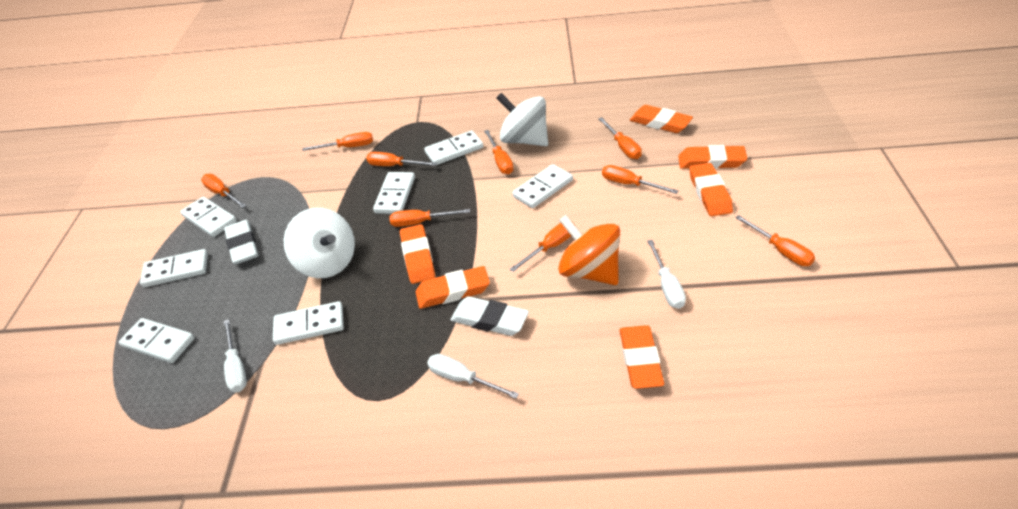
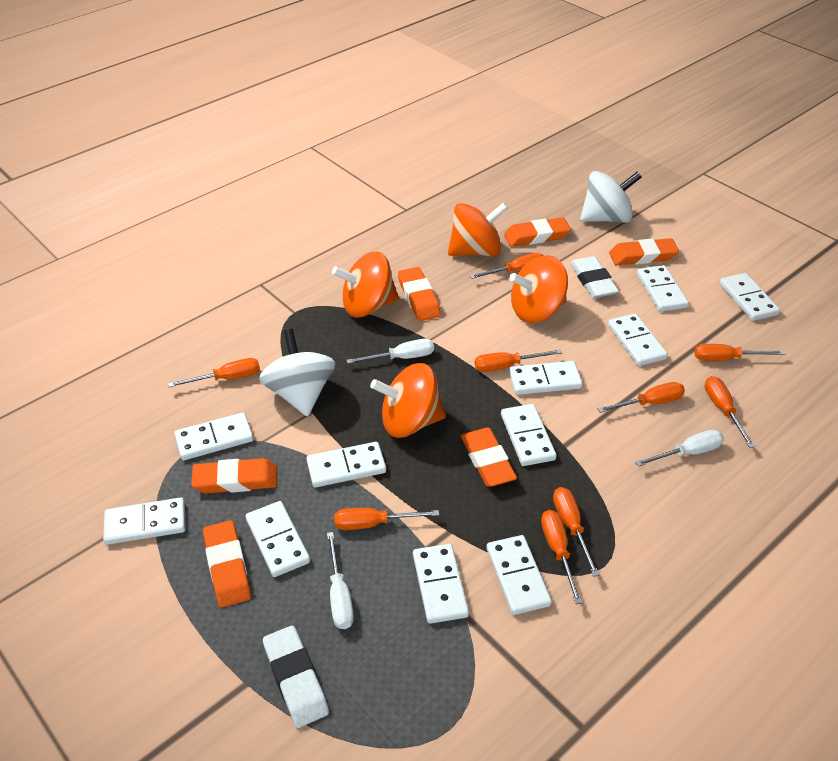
orange spinning top: 1 -> 4
white domino: 7 -> 11

